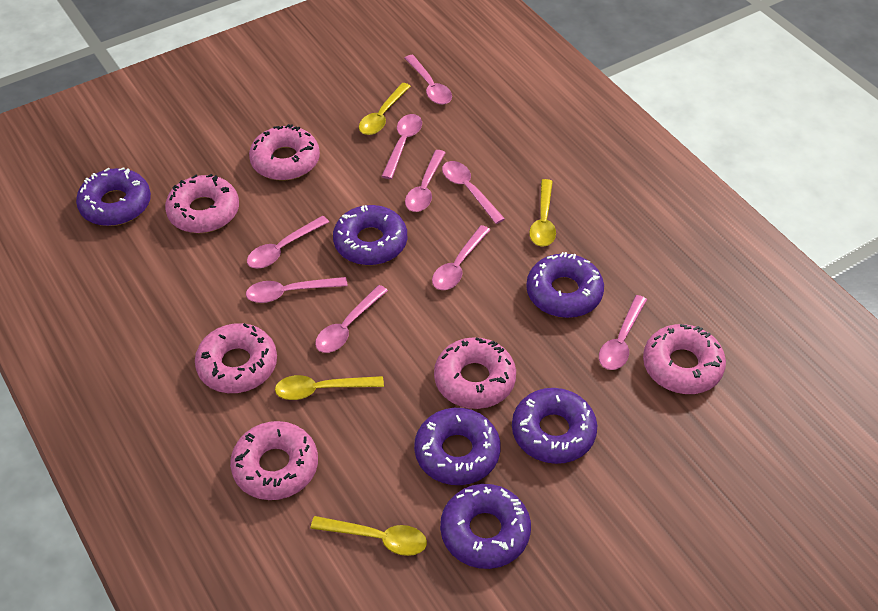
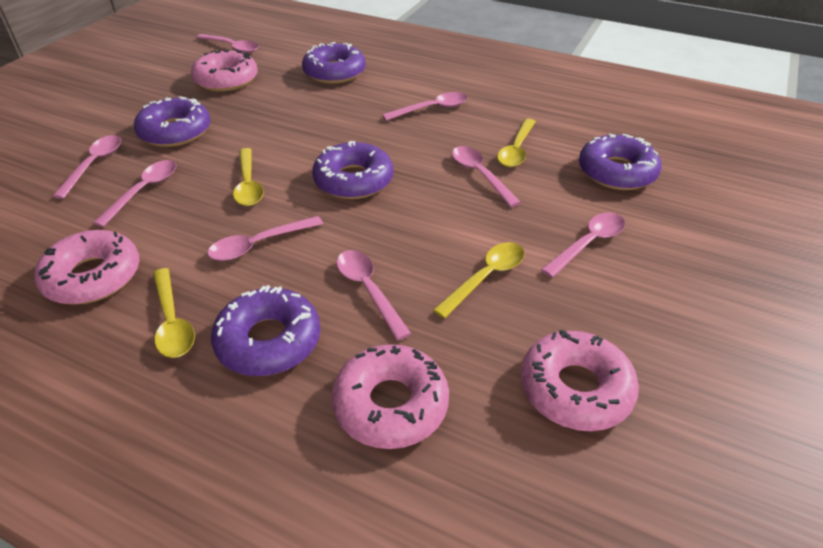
pink donut: 6 -> 4
pink spoon: 9 -> 8
purple donut: 6 -> 5

